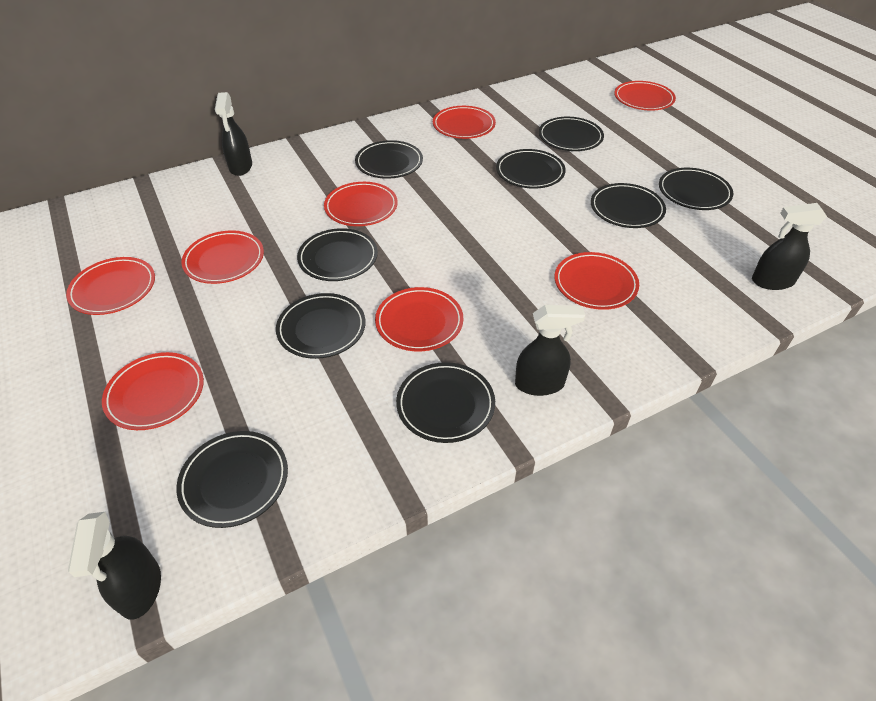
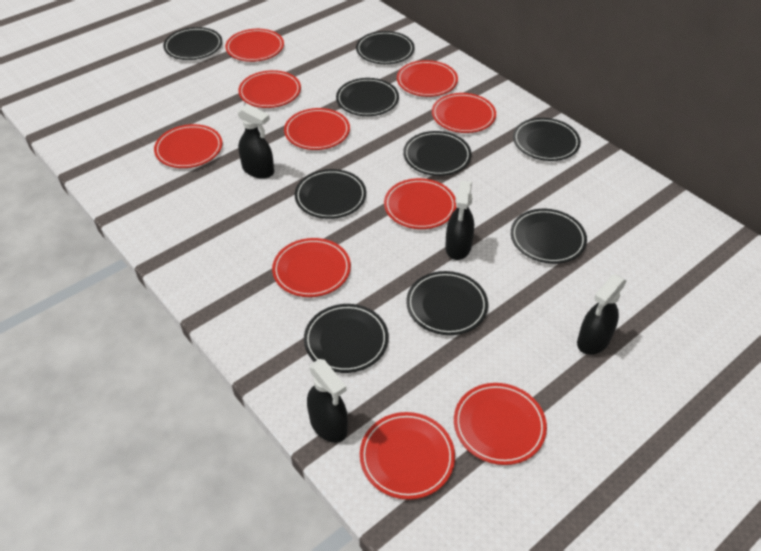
red plate: 8 -> 10

